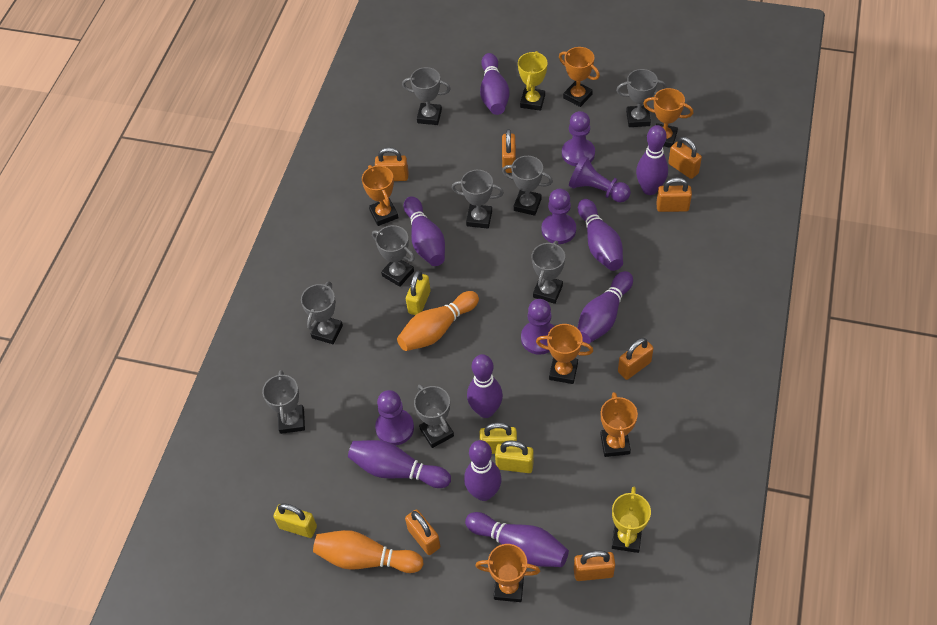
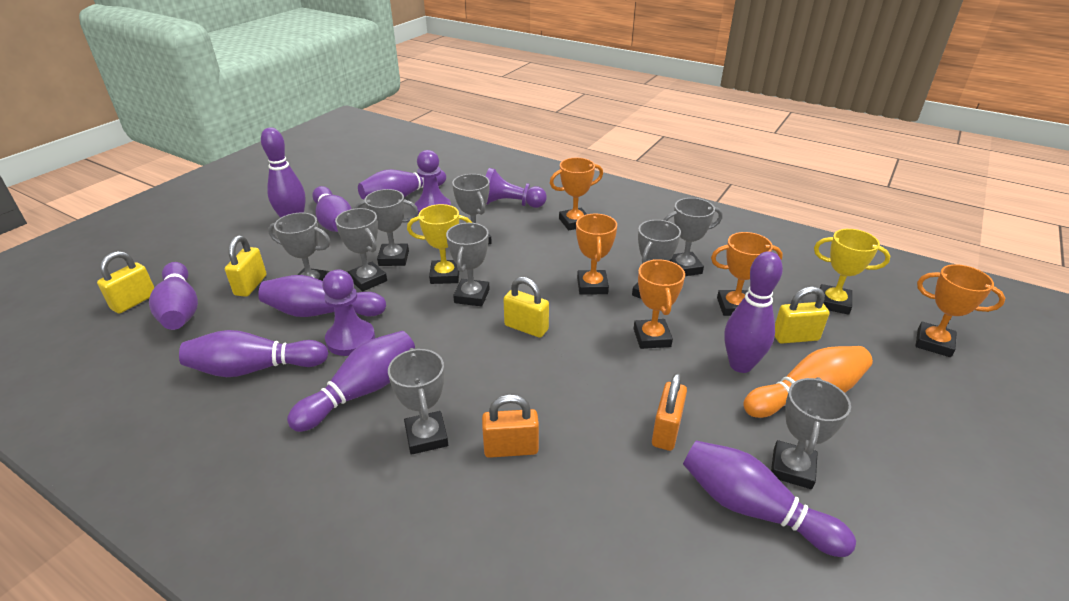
orange bowling pin: 2 -> 1
orange padlock: 7 -> 2
orange trophy: 6 -> 5
purple pawn: 5 -> 3

